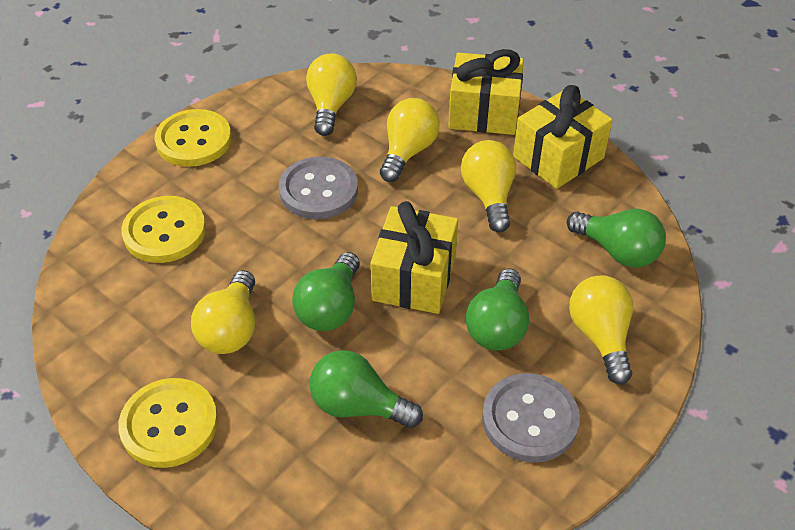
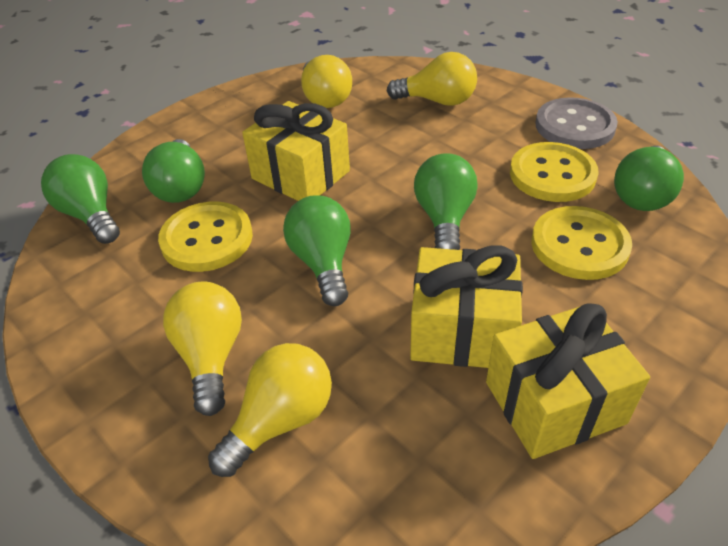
green light bulb: 4 -> 5
grey button: 2 -> 1
yellow light bulb: 5 -> 4

